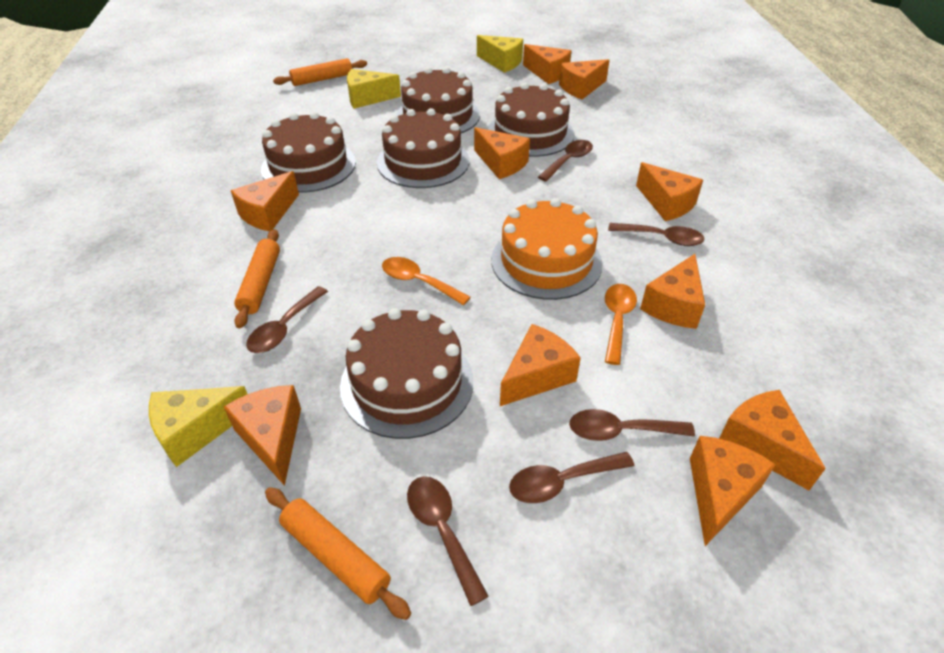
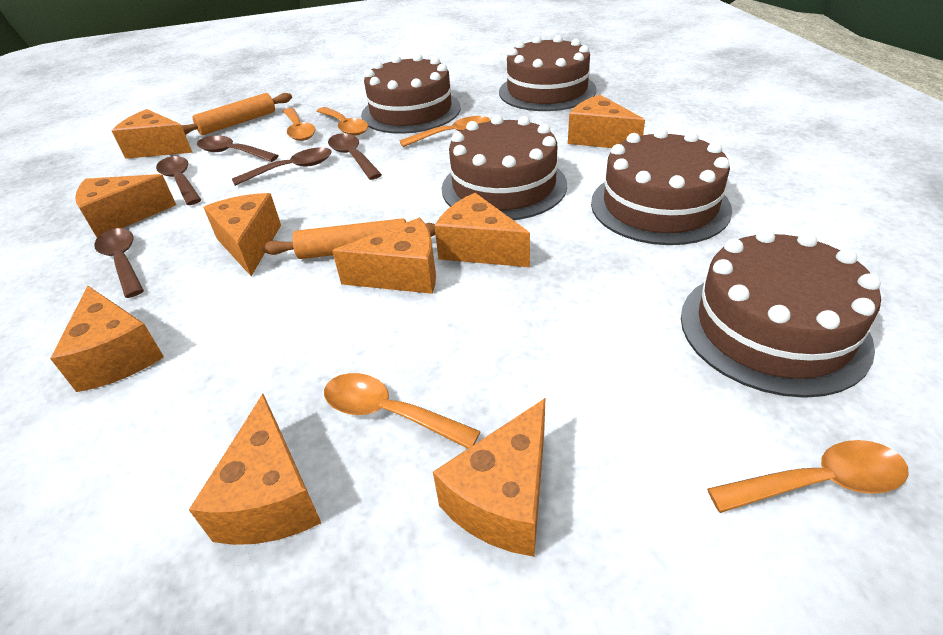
brown spoon: 6 -> 5
orange cake: 1 -> 0
orange cheese: 10 -> 9
orange rolling pin: 3 -> 2
orange spoon: 2 -> 5
yellow cheese: 3 -> 0

